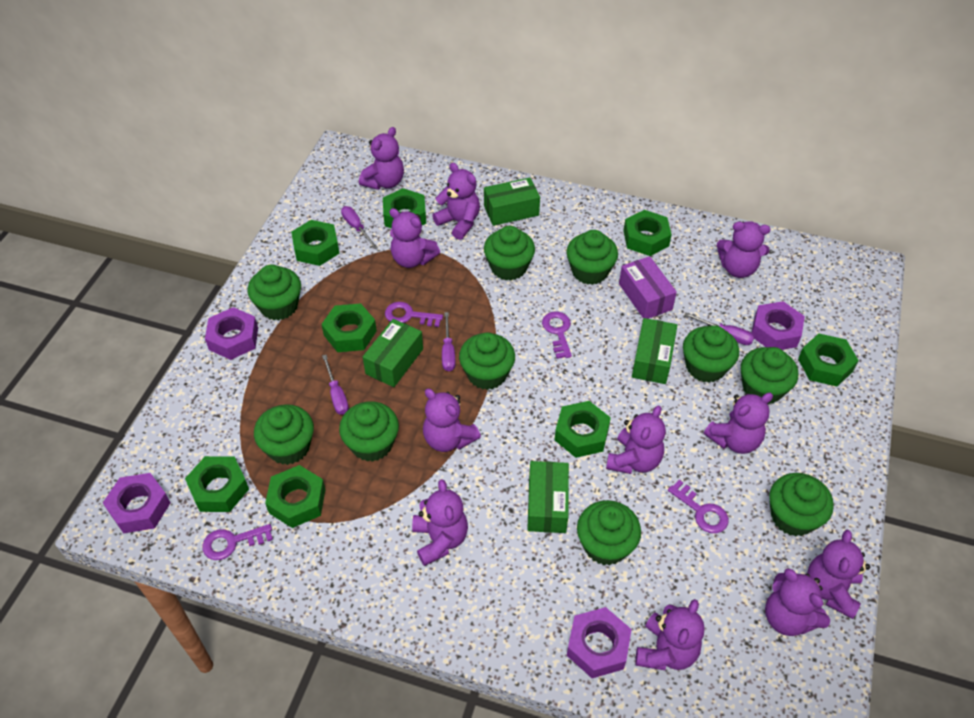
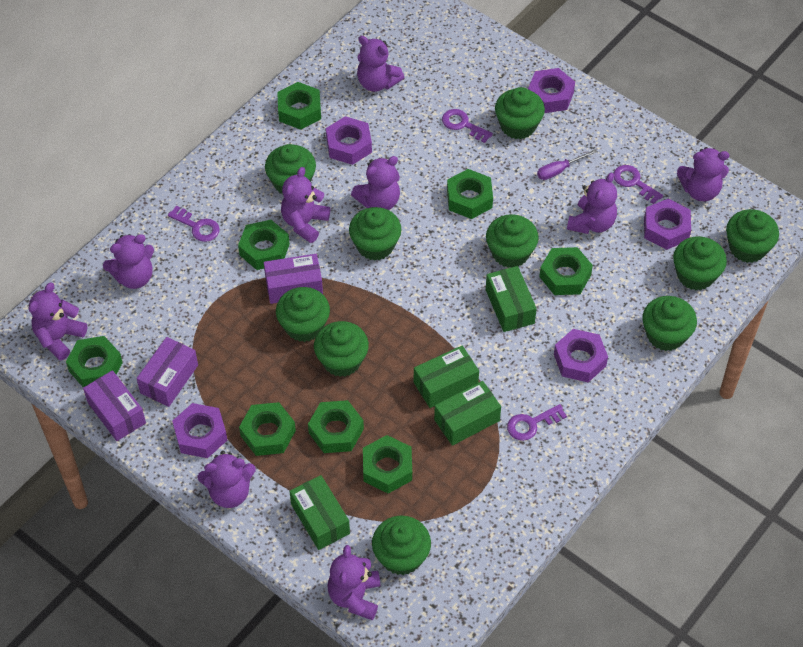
purple box: 1 -> 3
purple nut: 4 -> 5
purple screwdriver: 4 -> 1
purple teddy bear: 11 -> 9

